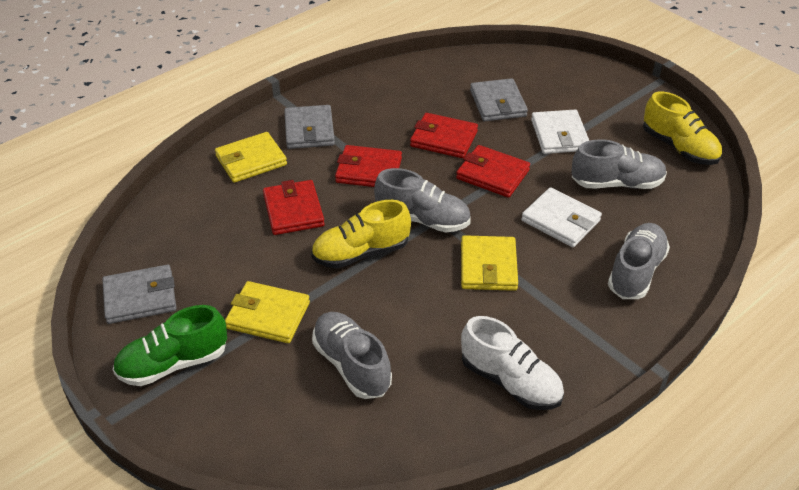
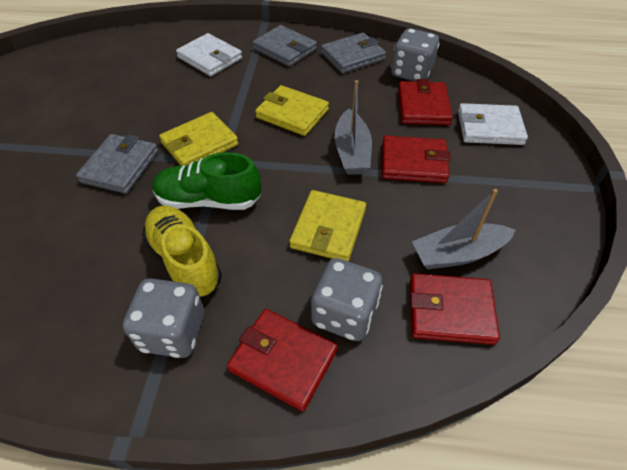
grey boat: 0 -> 2
grey dice: 0 -> 3
grey shoe: 4 -> 0
white shoe: 1 -> 0
yellow shoe: 2 -> 1

